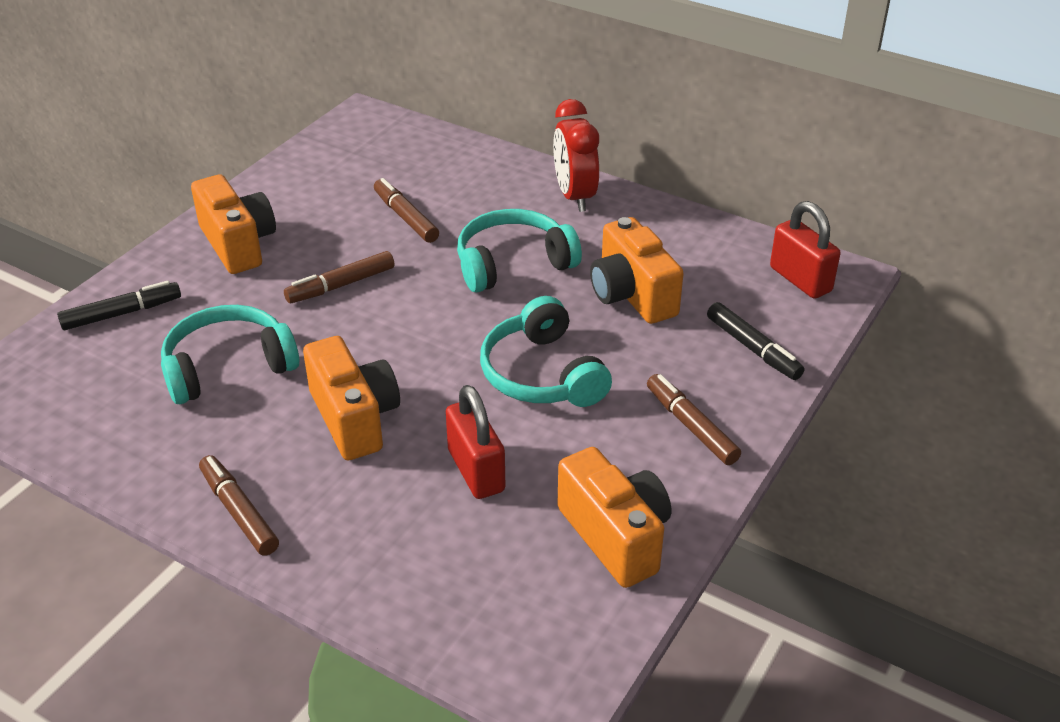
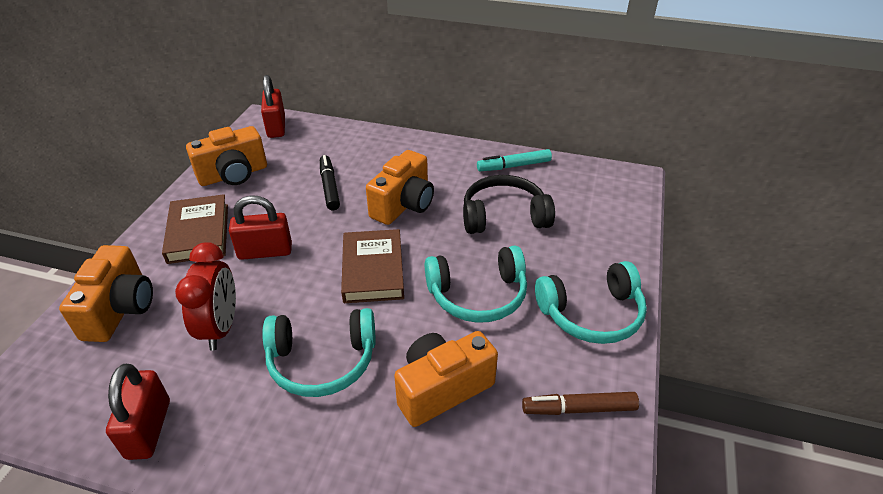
black headphones: 0 -> 1
black marker: 2 -> 1
brown book: 0 -> 2
brown marker: 4 -> 1
red padlock: 2 -> 3
turquoise marker: 0 -> 1

